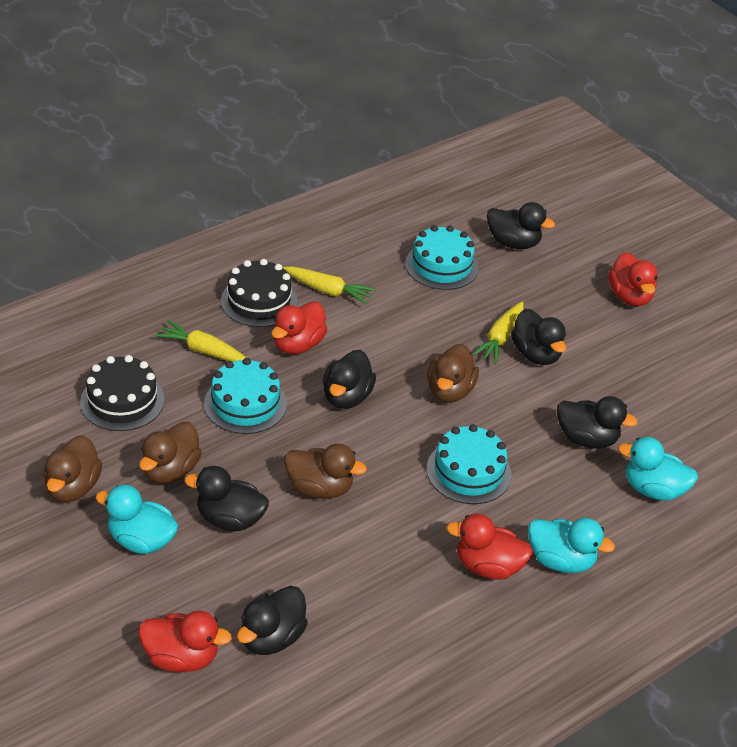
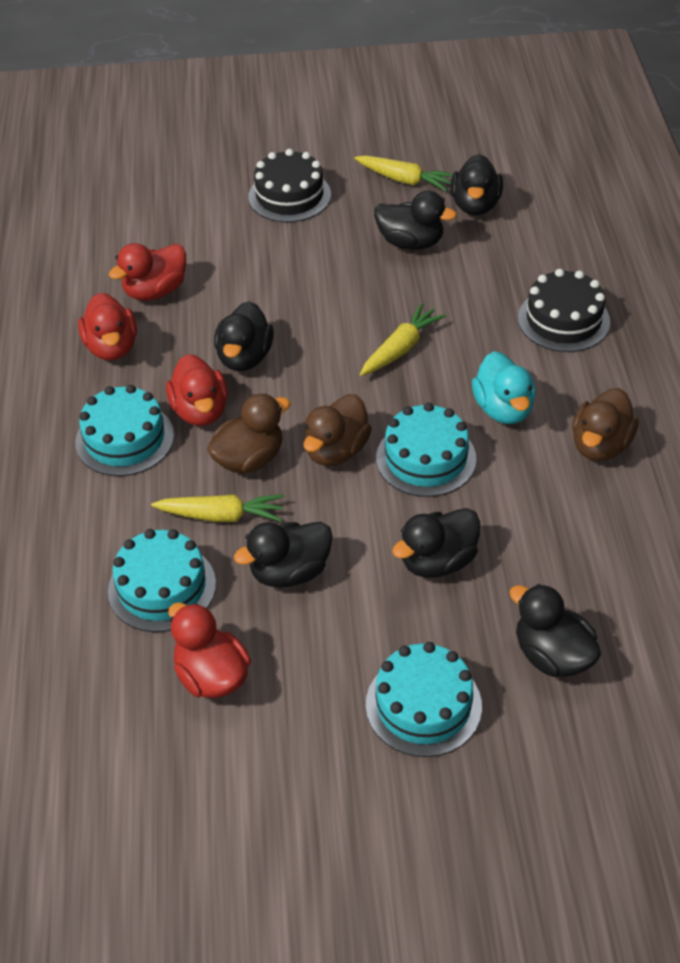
brown duck: 4 -> 3
turquoise cake: 3 -> 4
turquoise duck: 3 -> 1

